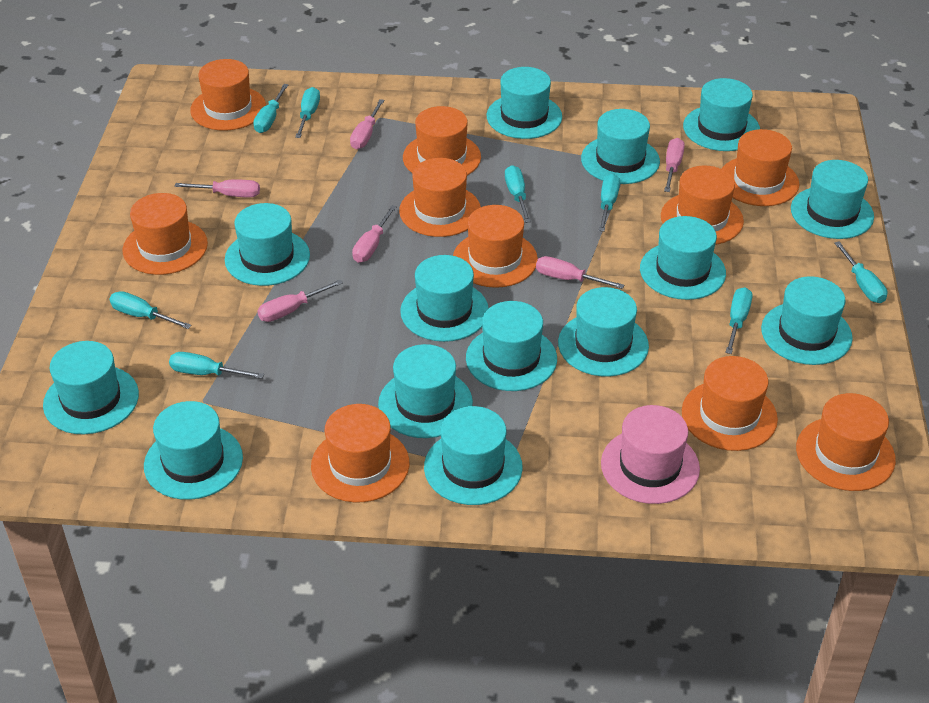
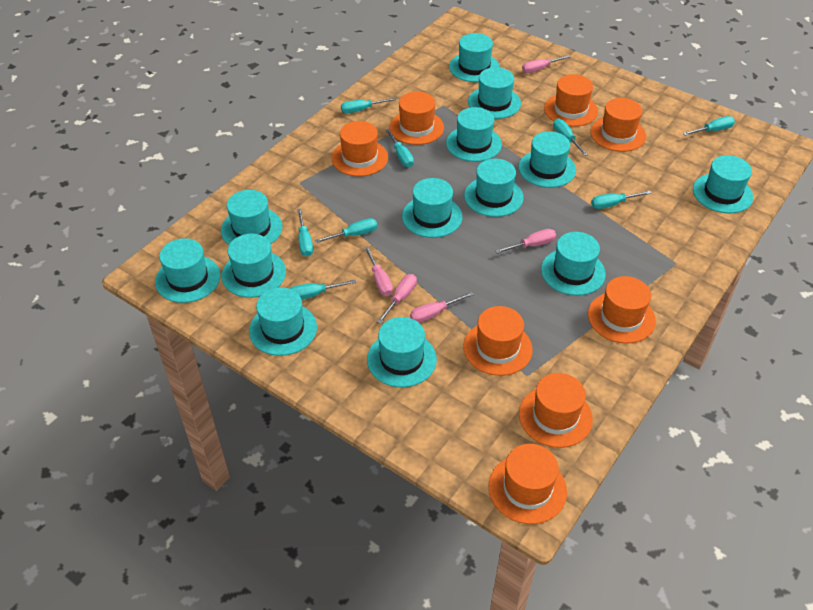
orange hat: 10 -> 8
pink hat: 1 -> 0
pink screwdriver: 6 -> 5
turquoise hat: 14 -> 13

